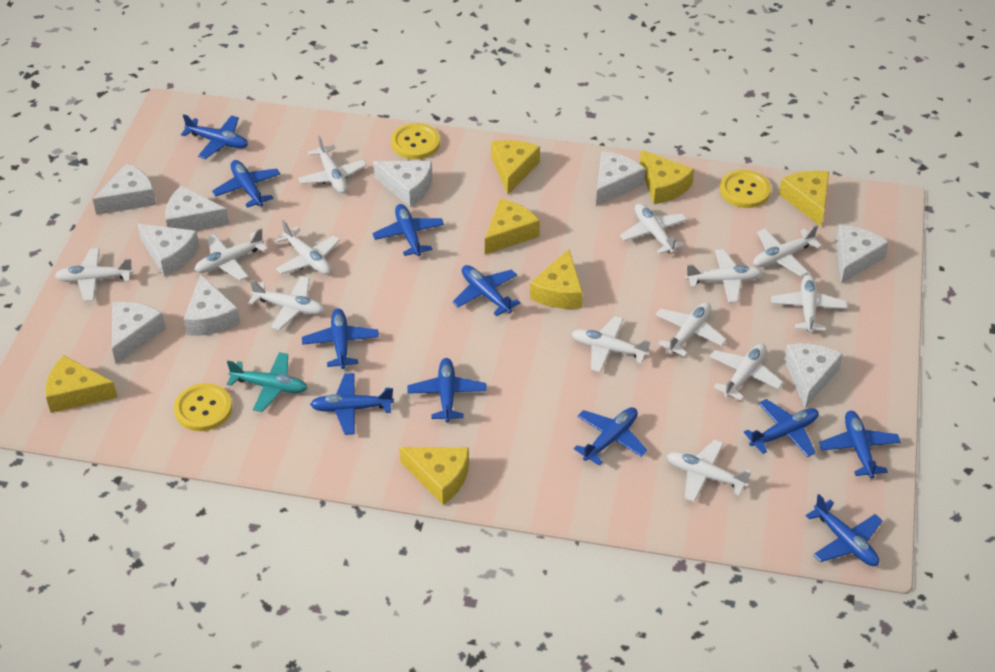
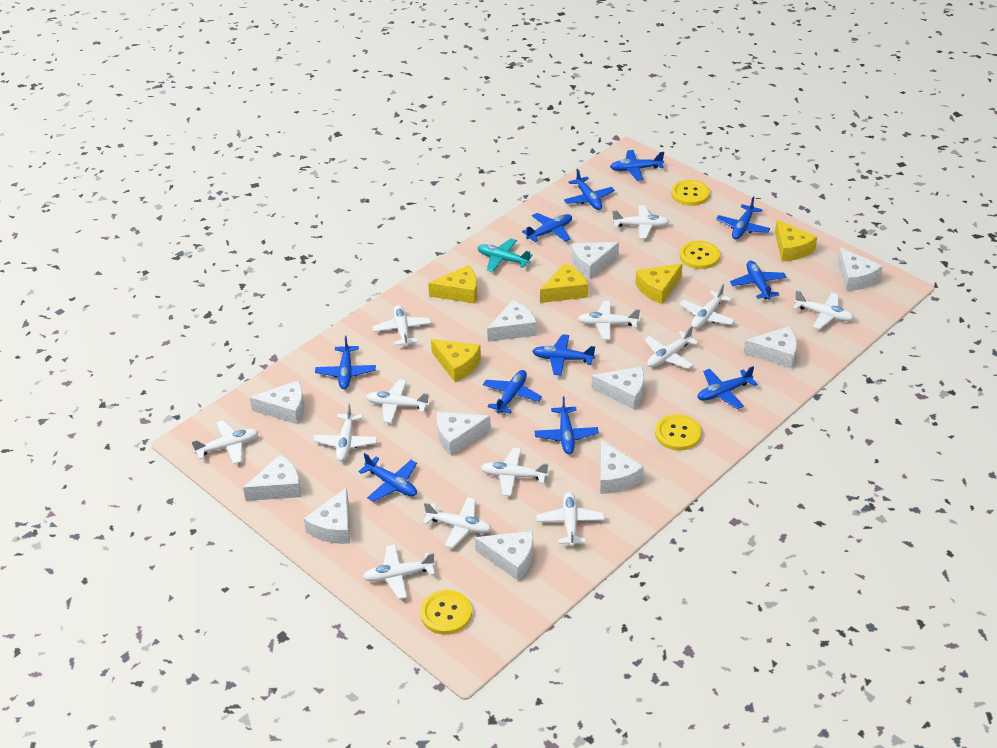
white cheese: 9 -> 11
yellow button: 3 -> 4
yellow cheese: 7 -> 5

